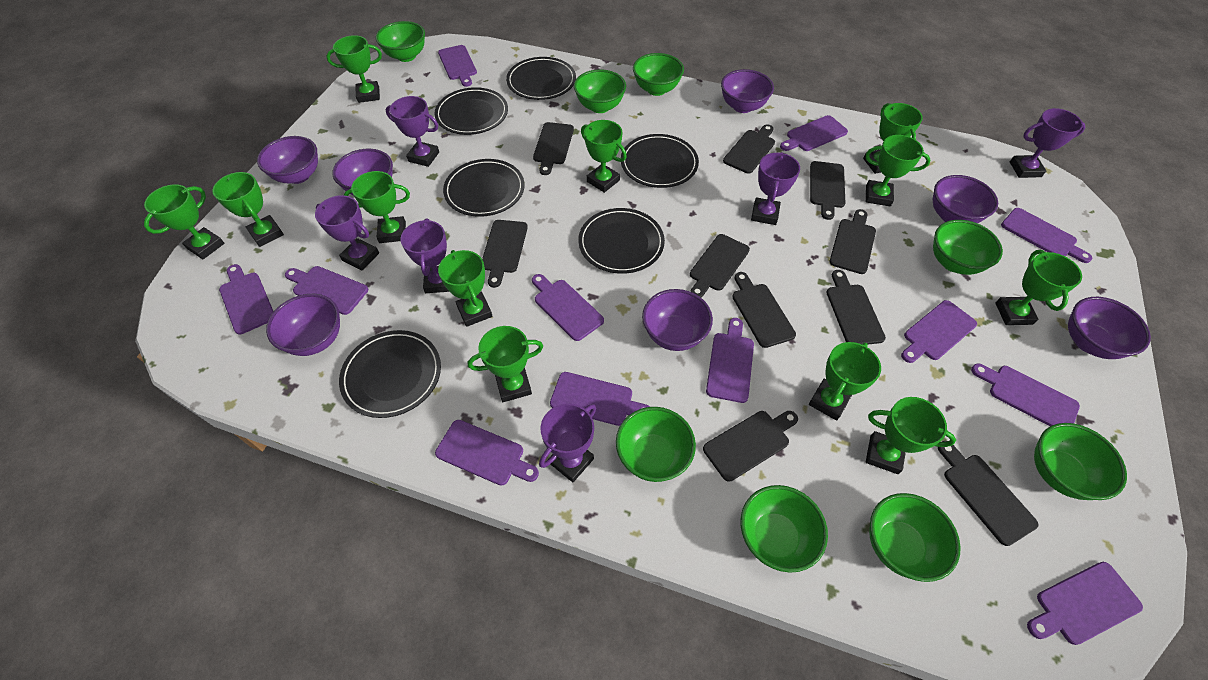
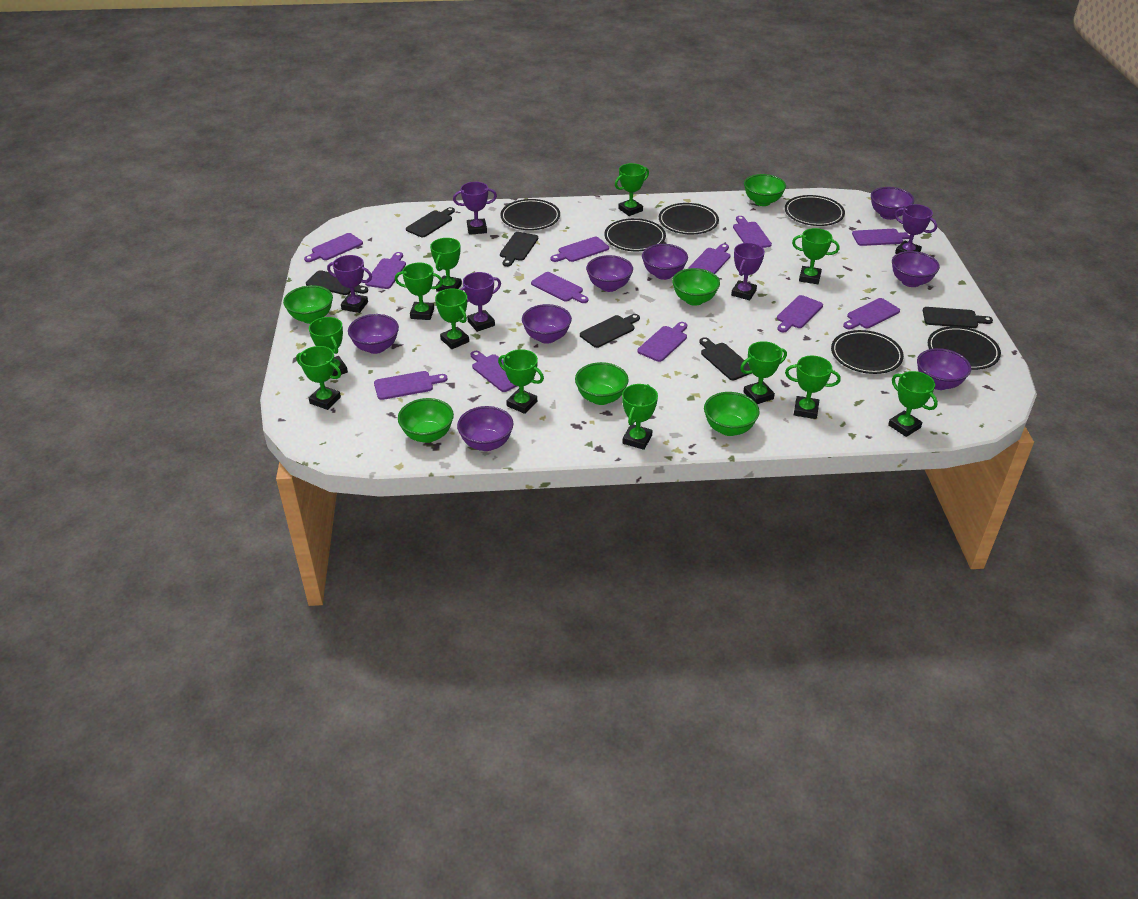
black cutting board: 10 -> 6
green bowl: 8 -> 6
purple bowl: 7 -> 8
purple trophy: 6 -> 5

